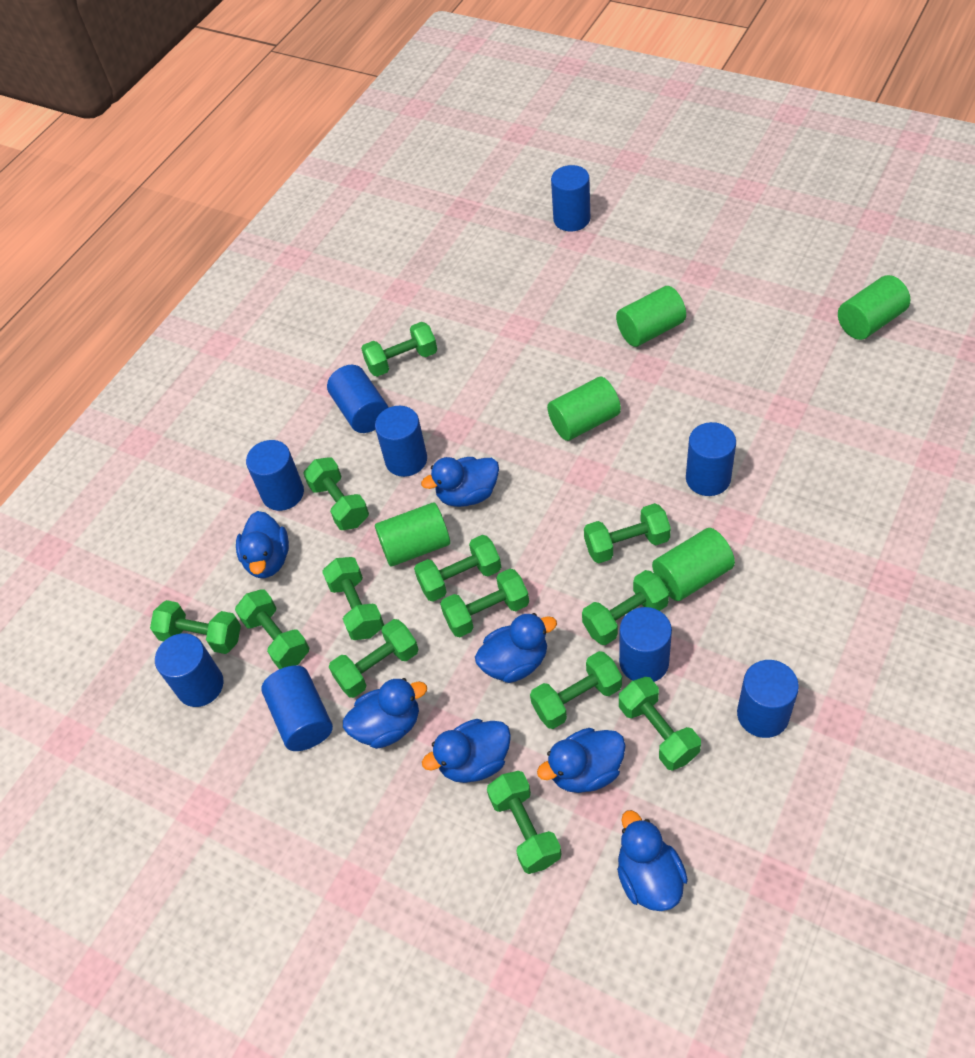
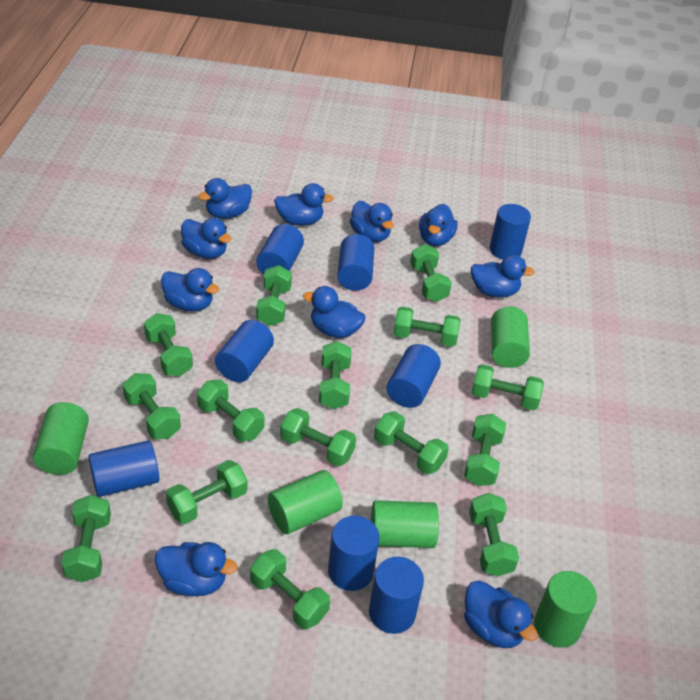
blue cylinder: 9 -> 8
blue duck: 7 -> 10
green dumbbell: 13 -> 15

